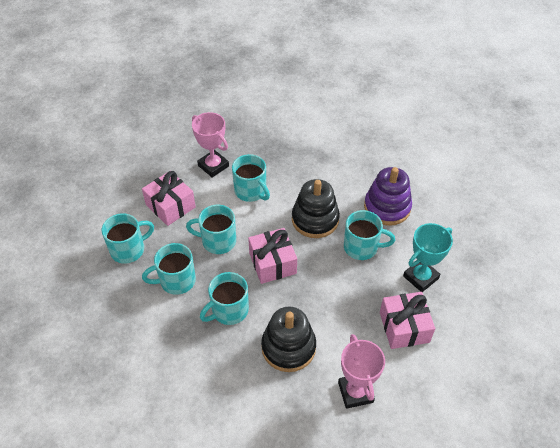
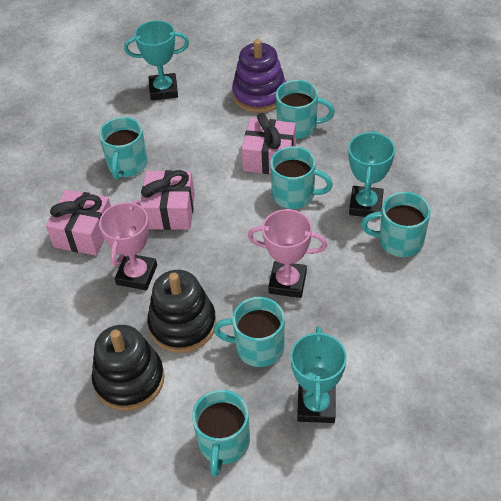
turquoise trophy: 1 -> 3

